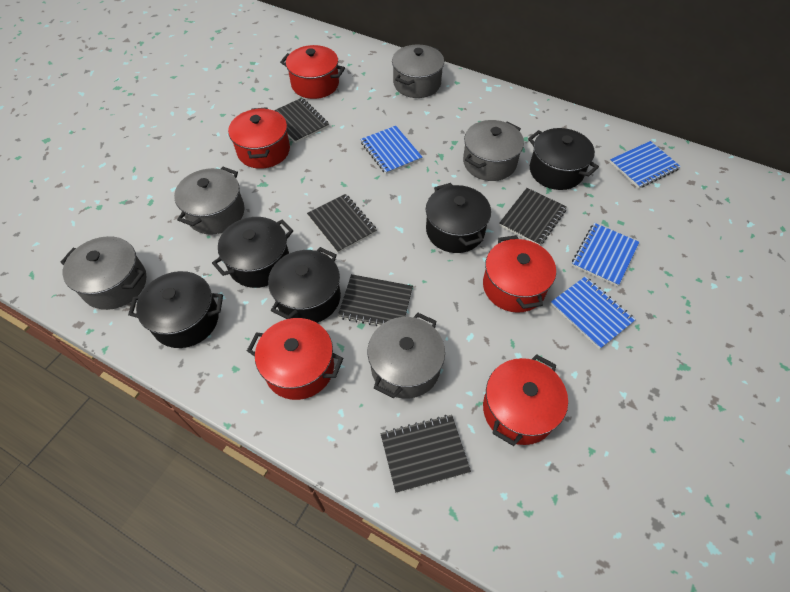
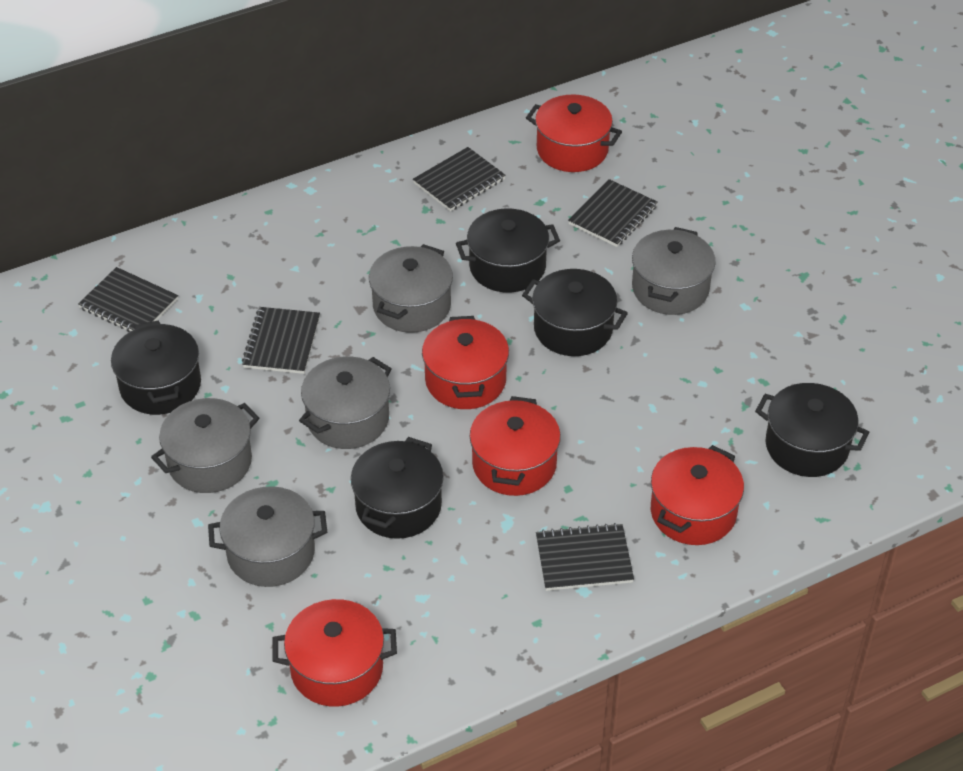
blue notebook: 4 -> 0

